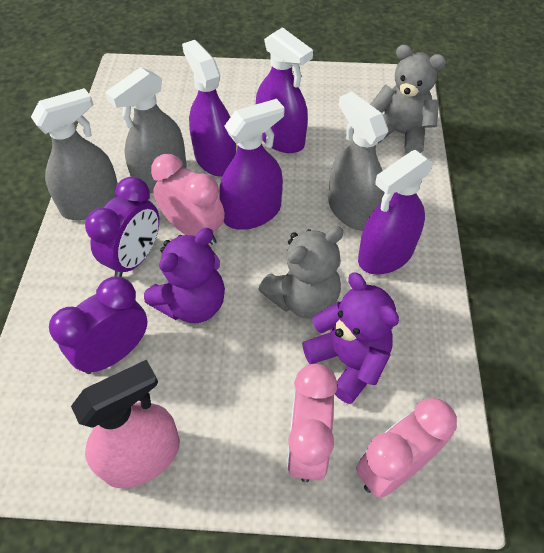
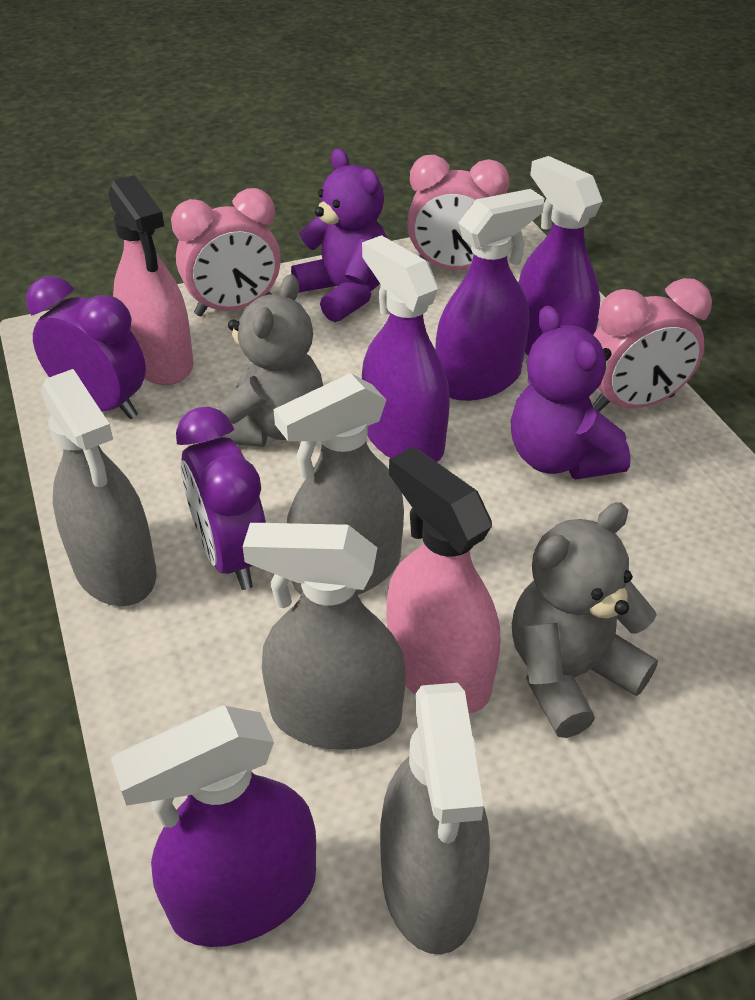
grey spray bottle: 3 -> 4
pink spray bottle: 1 -> 2

